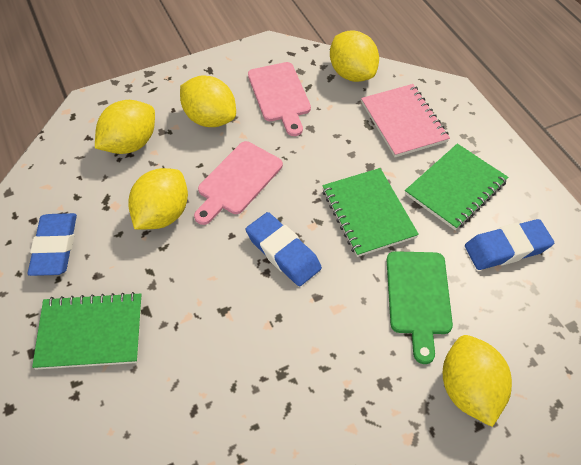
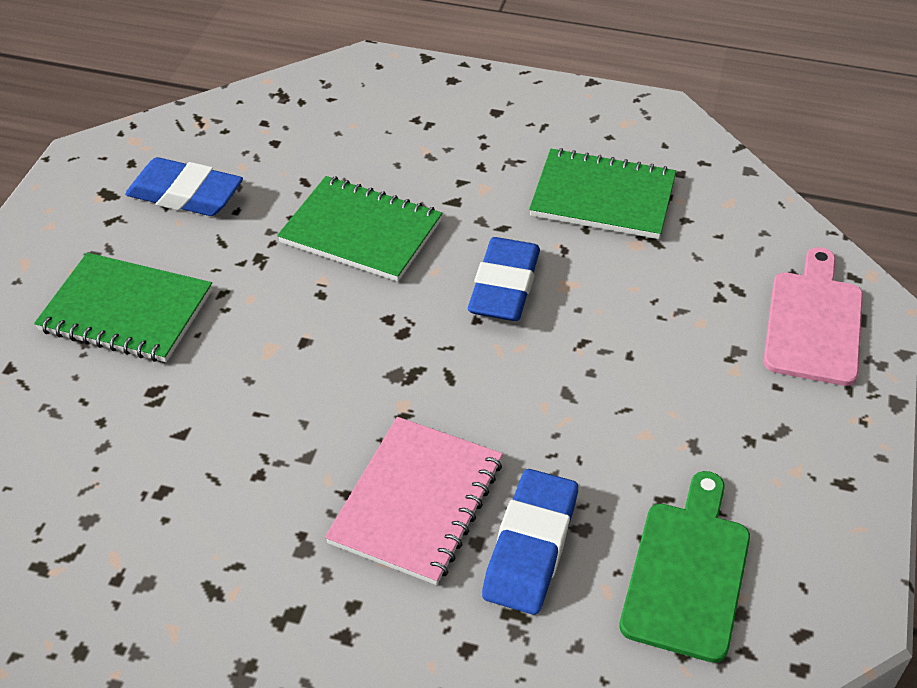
pink cutting board: 2 -> 1
yellow lemon: 5 -> 0

